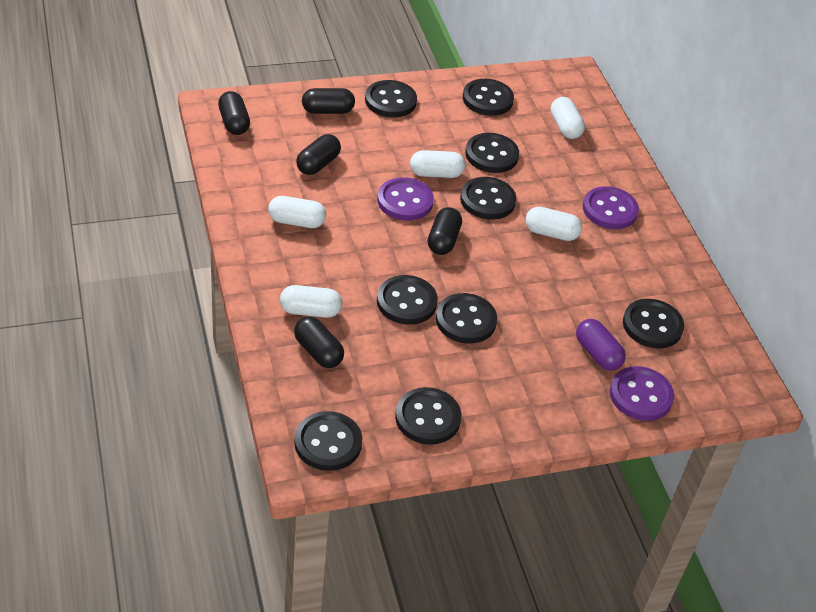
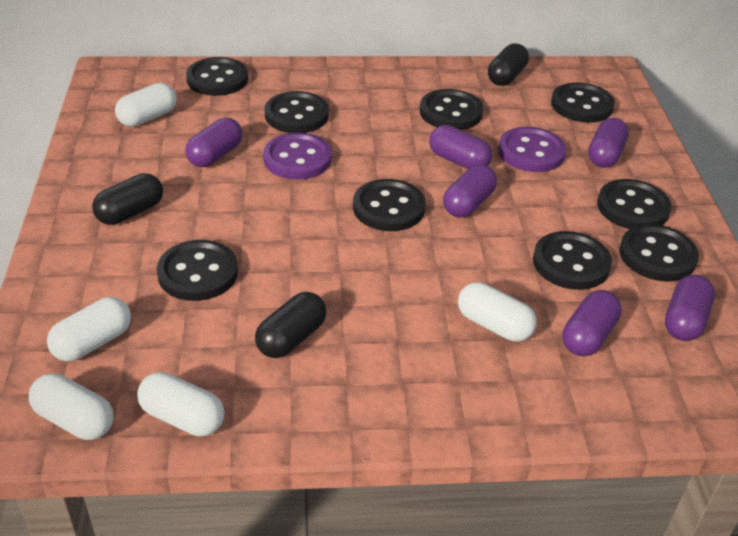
black capsule: 5 -> 3
purple button: 3 -> 2
purple capsule: 1 -> 6

